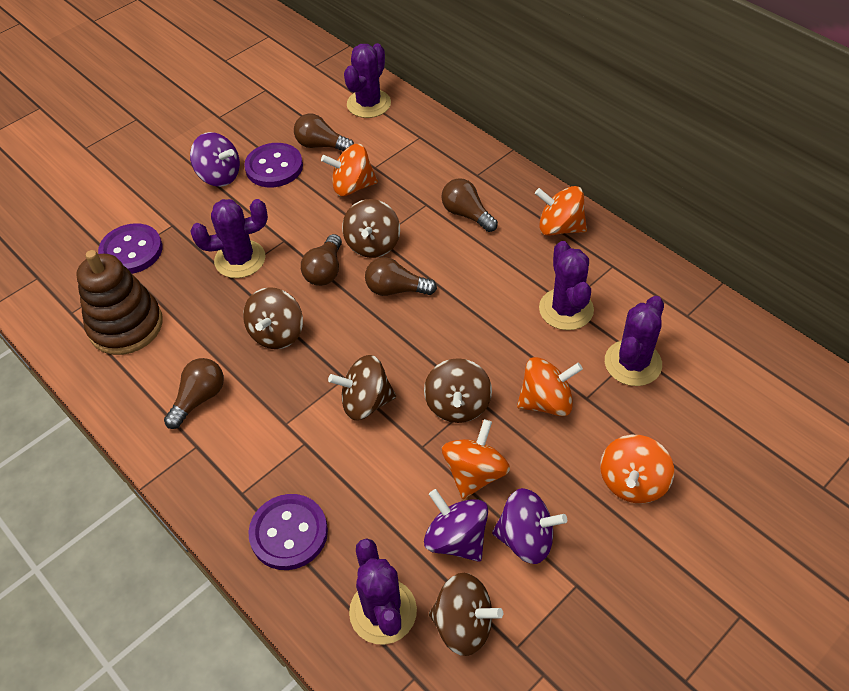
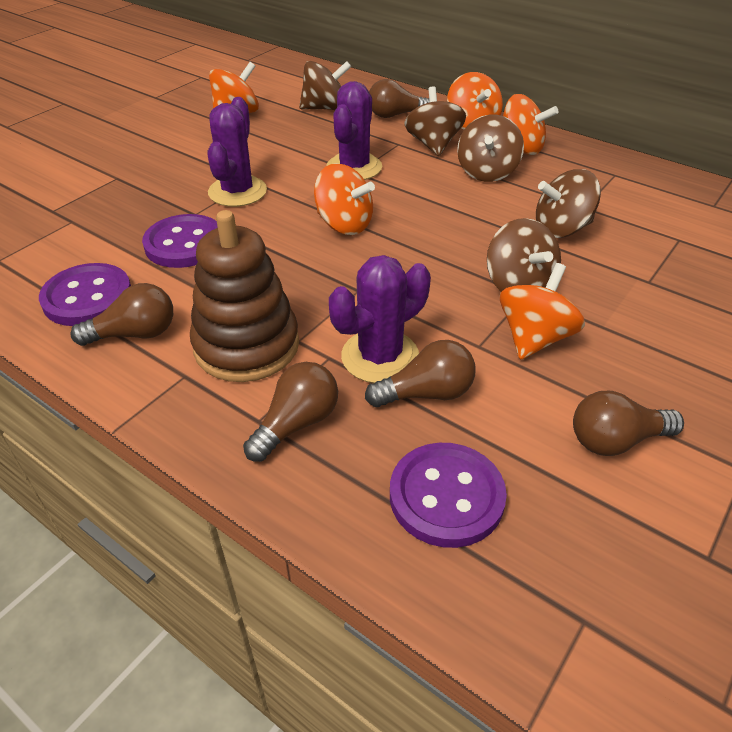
purple cactus: 5 -> 3
purple spinning top: 3 -> 0

